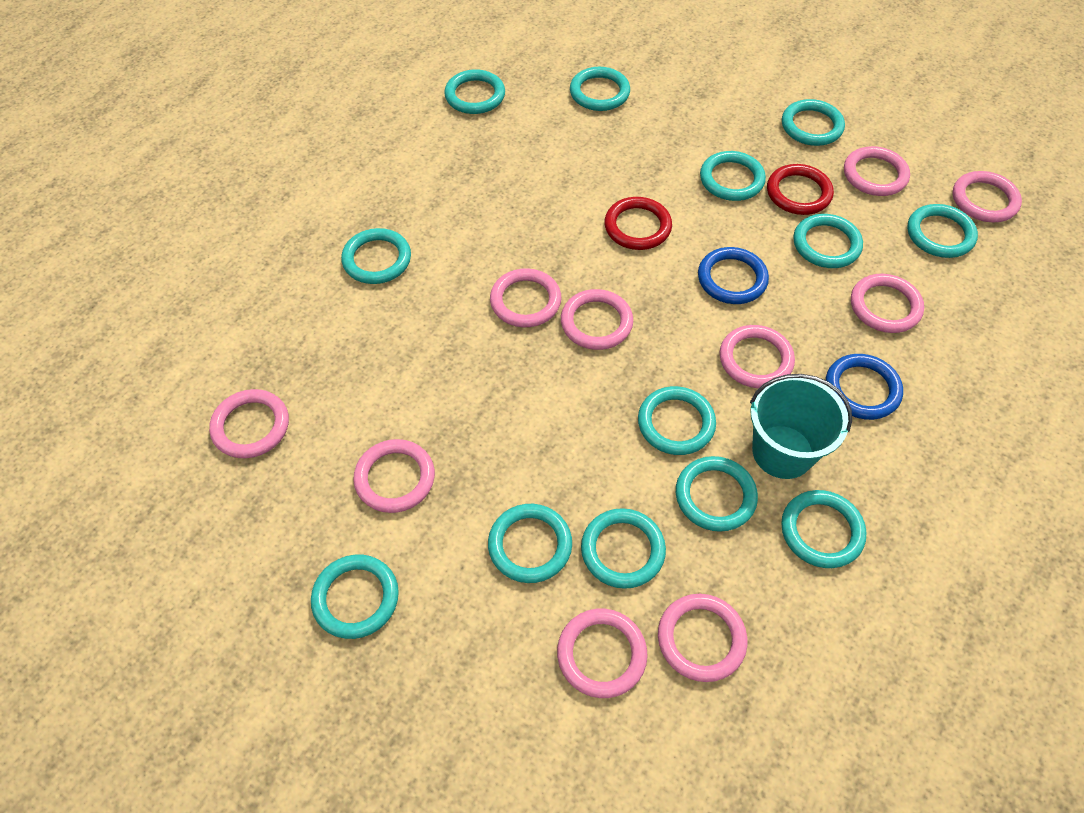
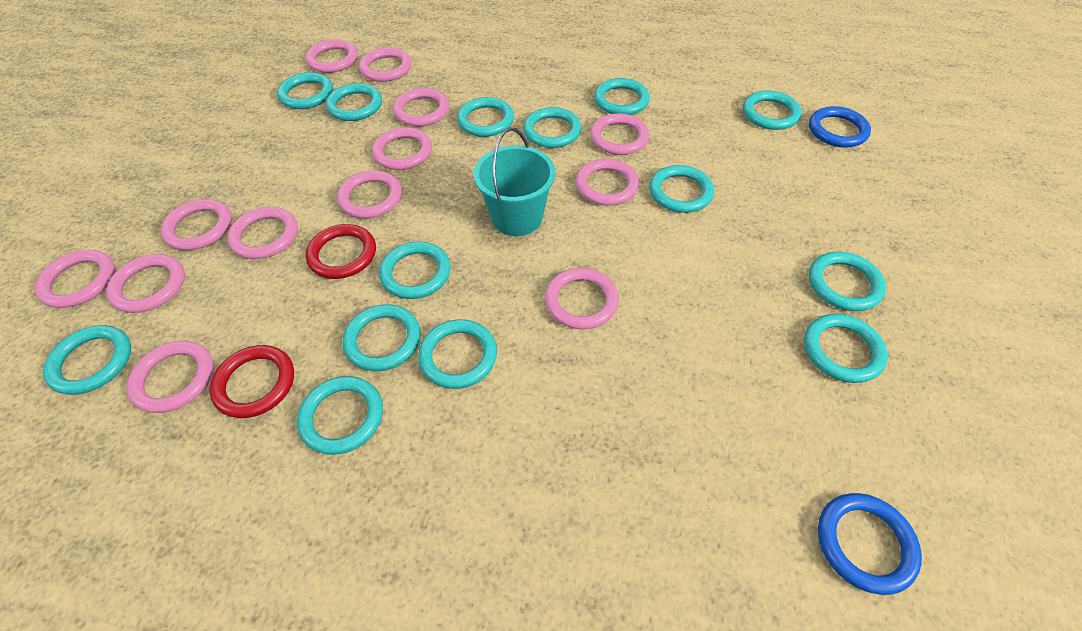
pink ring: 10 -> 13
turquoise ring: 13 -> 14

